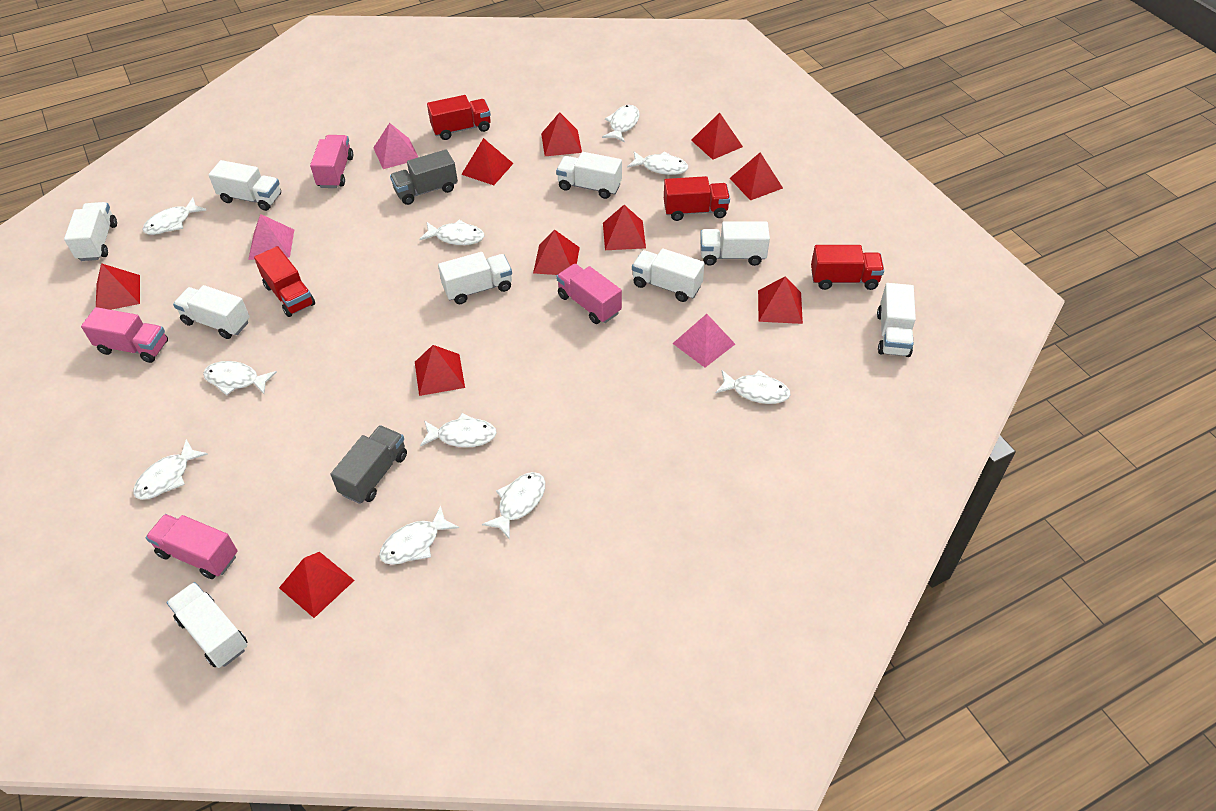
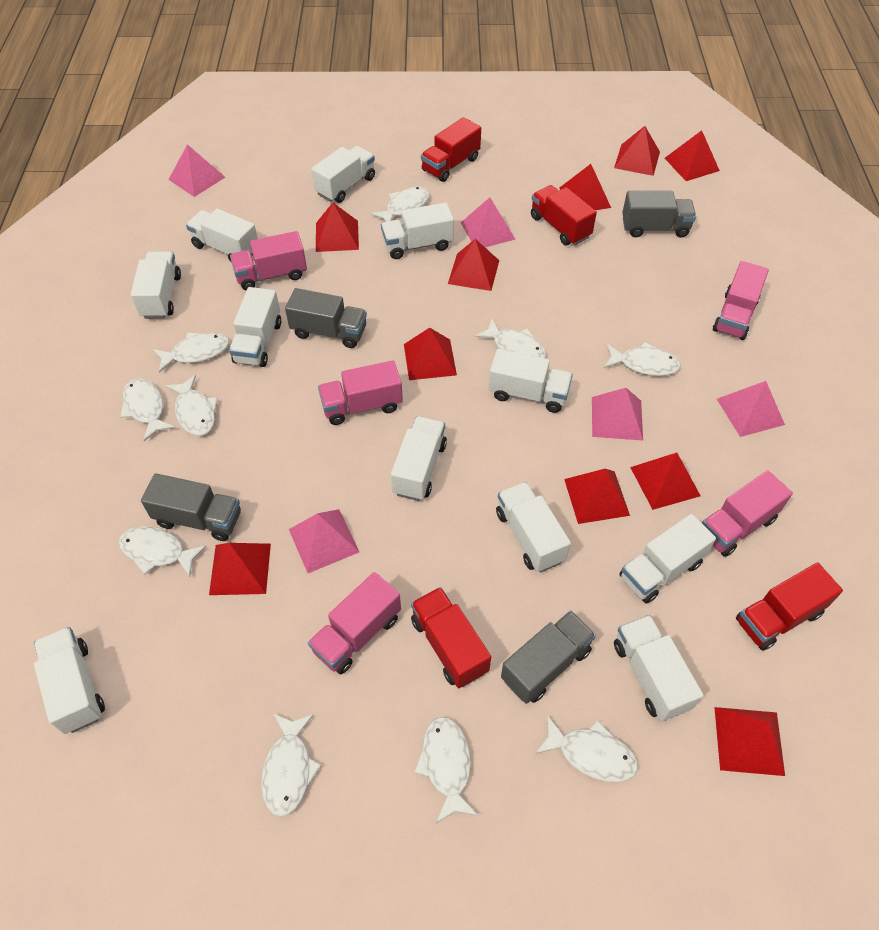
grey truck: 2 -> 4
pink pyramid: 3 -> 5
pink truck: 4 -> 5
white truck: 9 -> 11

